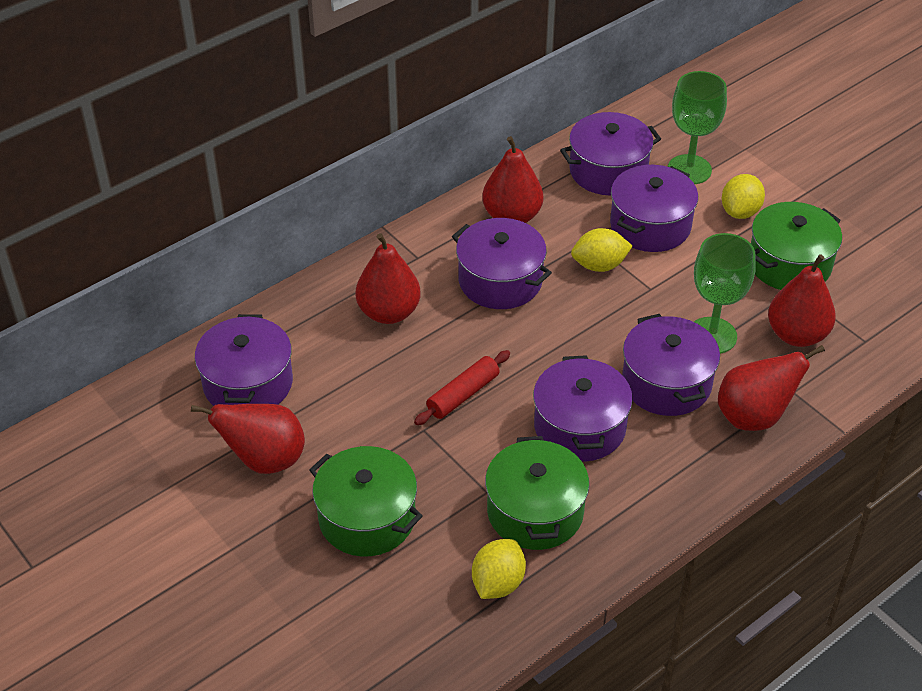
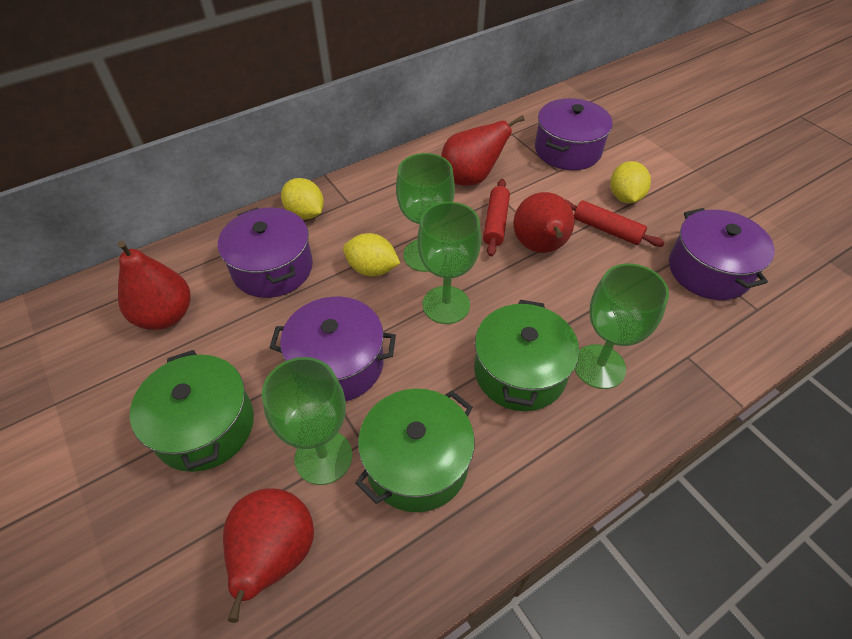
green goblet: 2 -> 4
purple pot: 6 -> 4
red pear: 5 -> 4
red rolling pin: 1 -> 2

